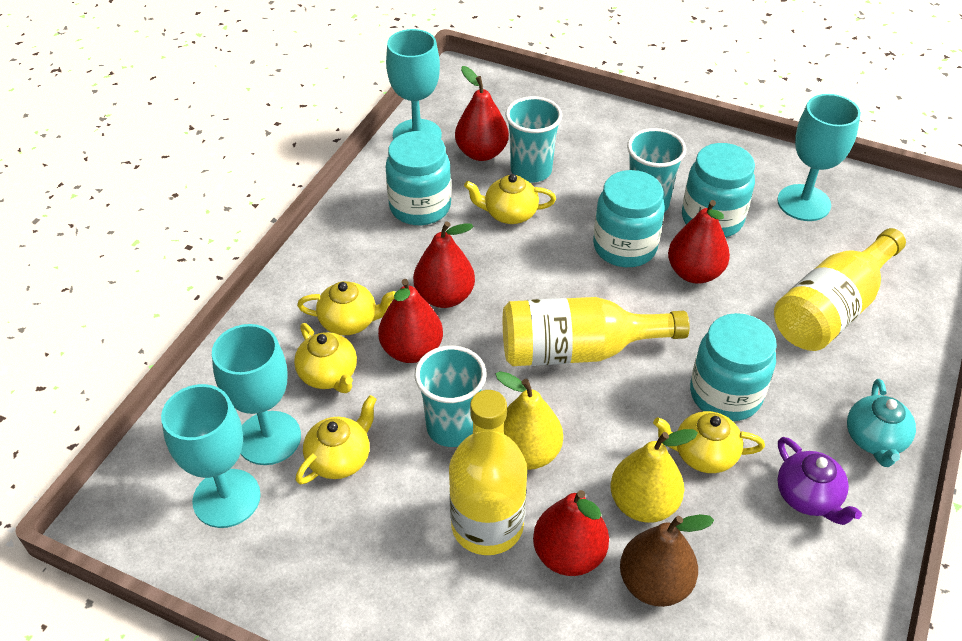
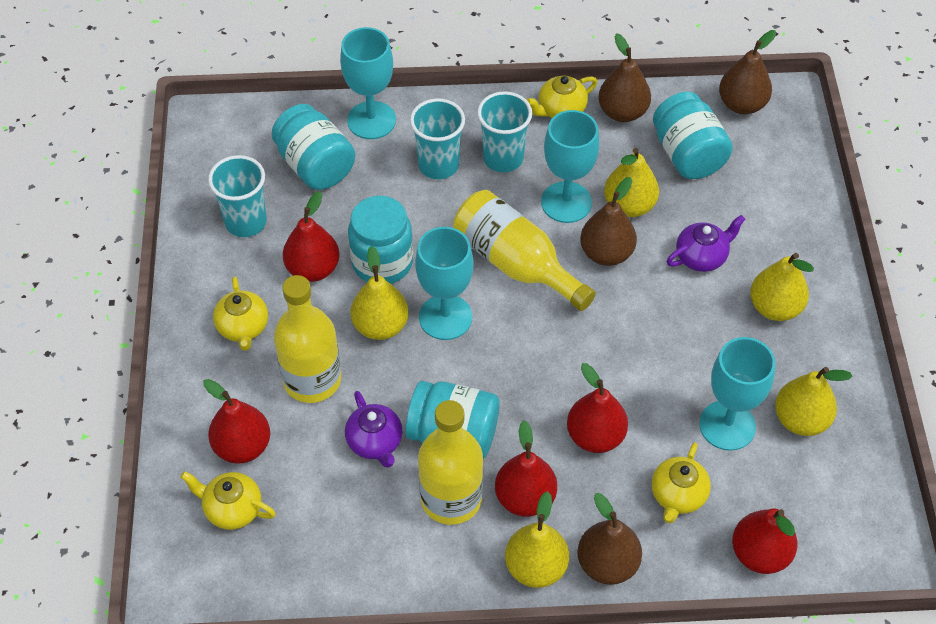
brown pear: 1 -> 4
purple teapot: 1 -> 2
turquoise teapot: 1 -> 0
yellow pear: 2 -> 5
yellow teapot: 5 -> 4

